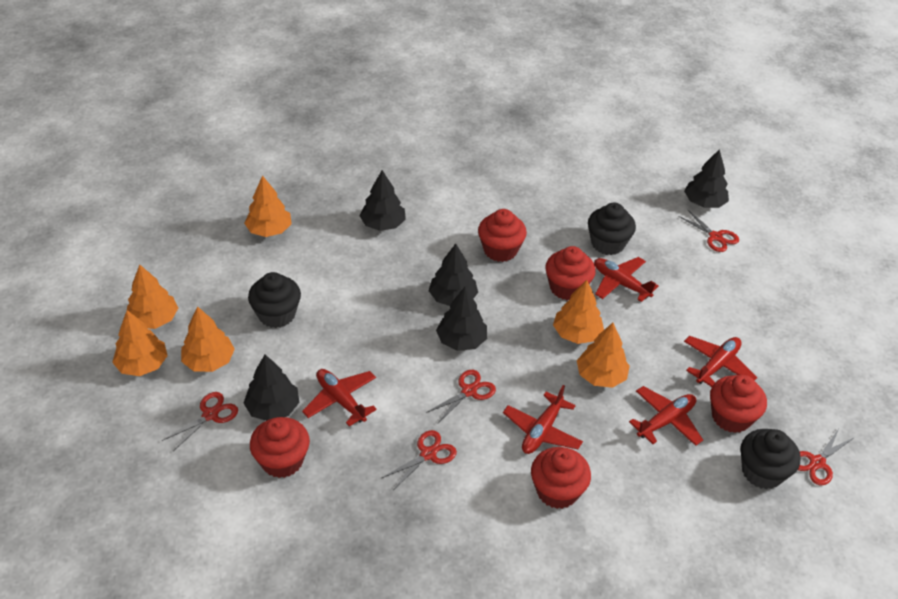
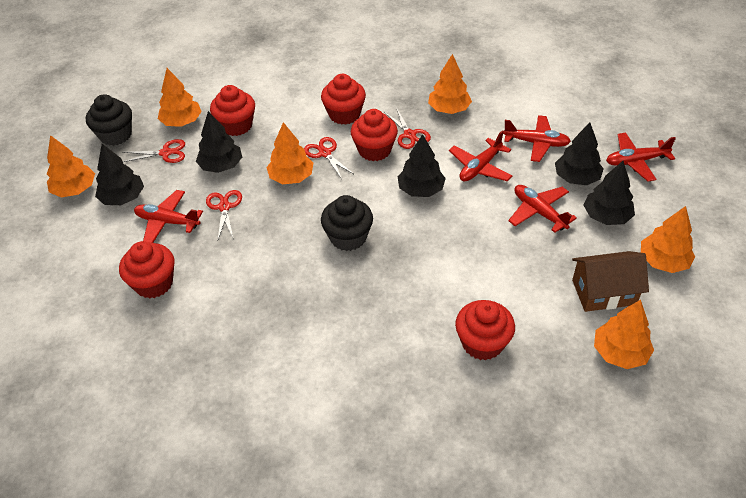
black cupcake: 3 -> 2
brown house: 0 -> 1
red scissors: 5 -> 4

